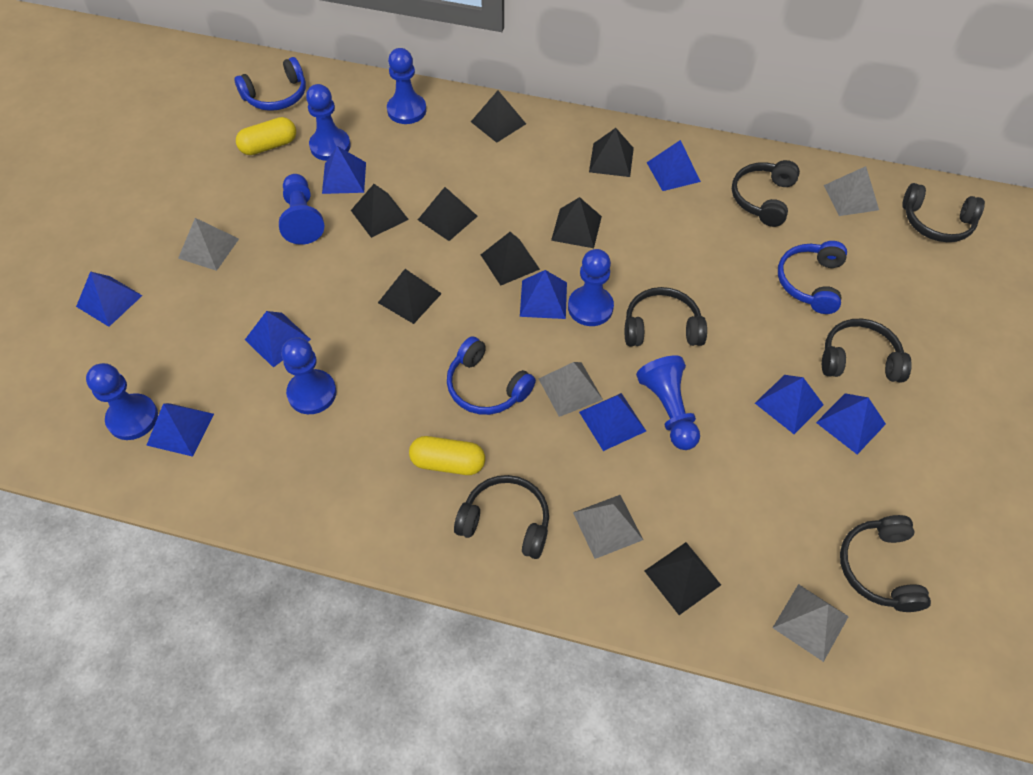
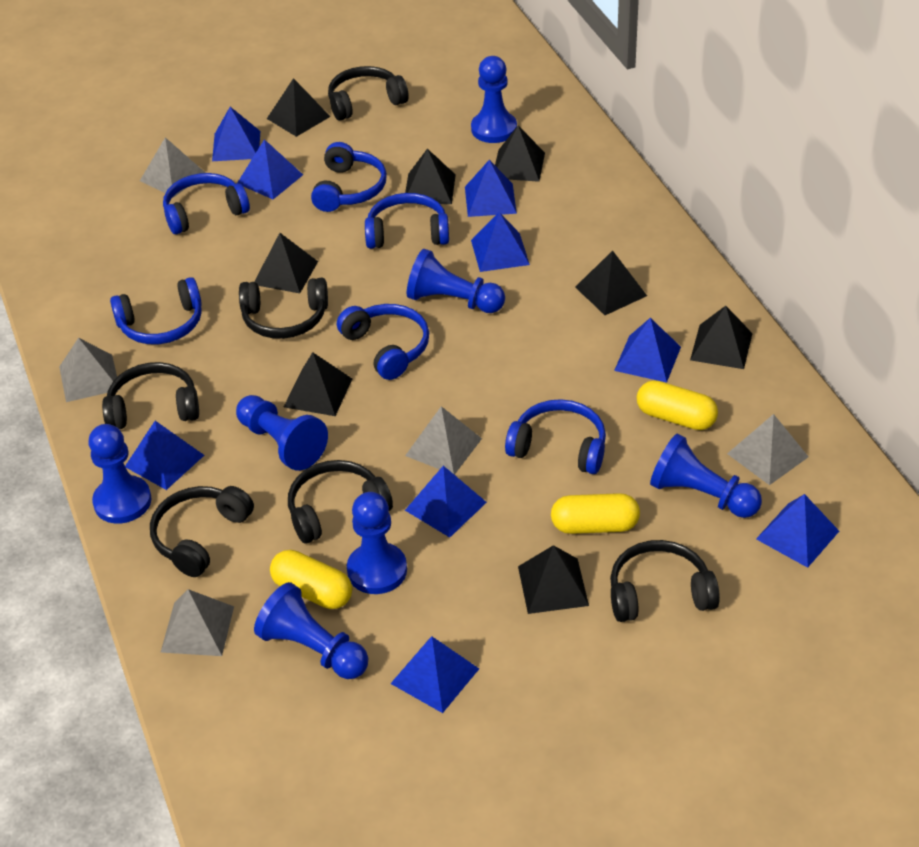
blue headphones: 3 -> 6
yellow capsule: 2 -> 3

